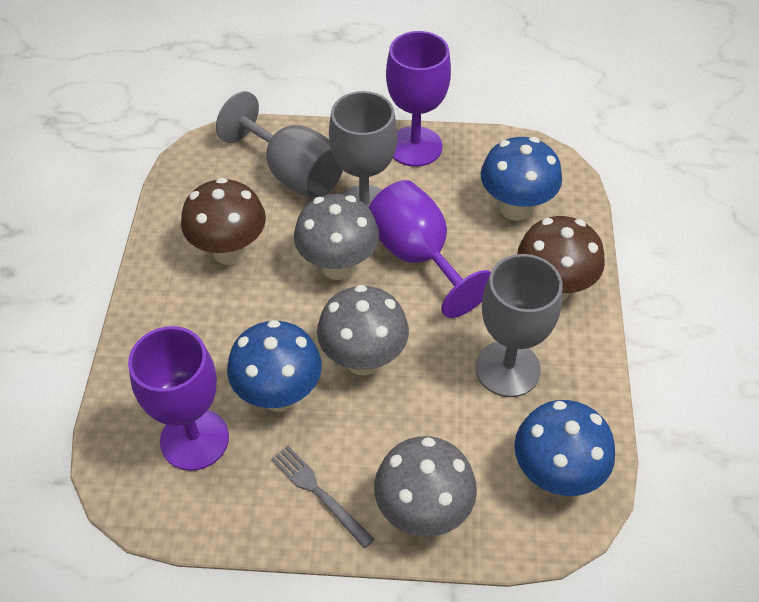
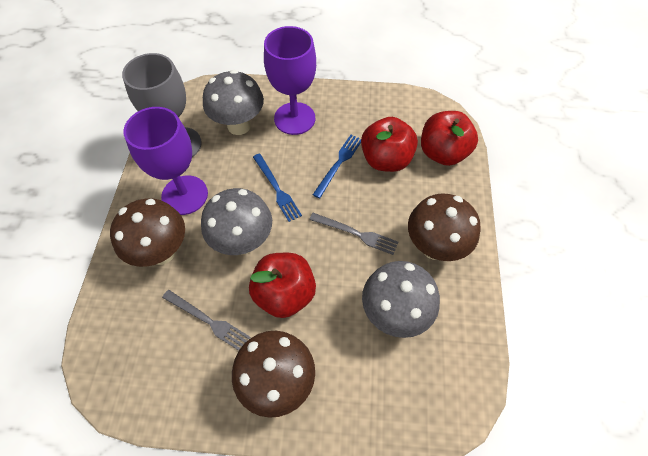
blue fork: 0 -> 2
blue mushroom: 3 -> 0
brown mushroom: 2 -> 3
grey fork: 1 -> 2
grey goblet: 3 -> 1
purple goblet: 3 -> 2
red apple: 0 -> 3

